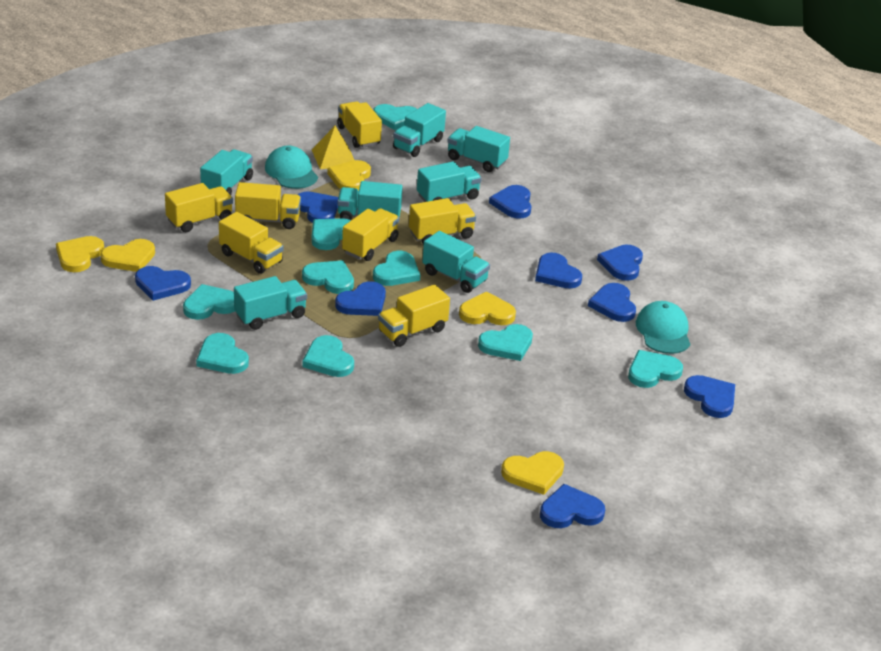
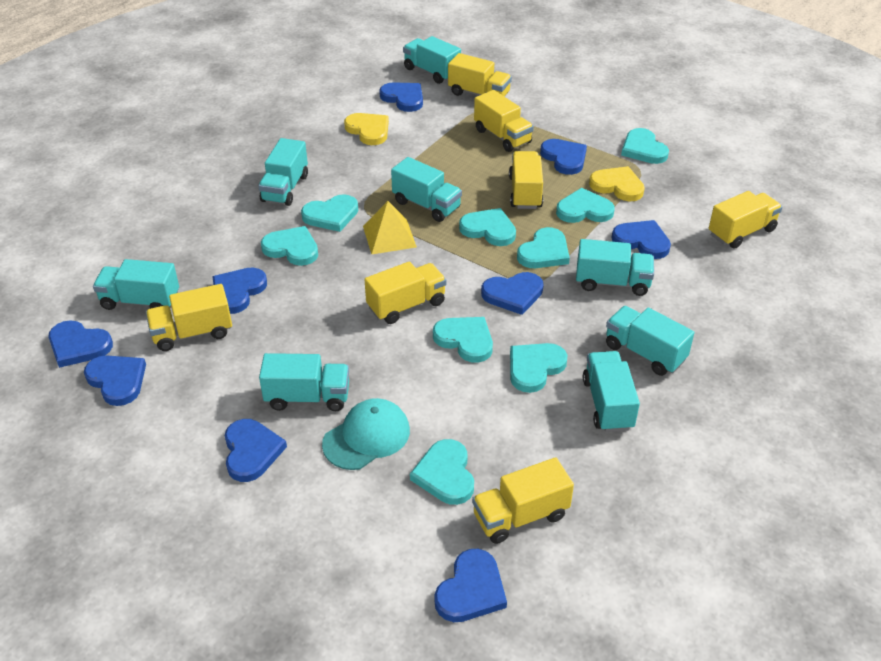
turquoise cap: 2 -> 1
turquoise truck: 7 -> 8
yellow heart: 5 -> 2

